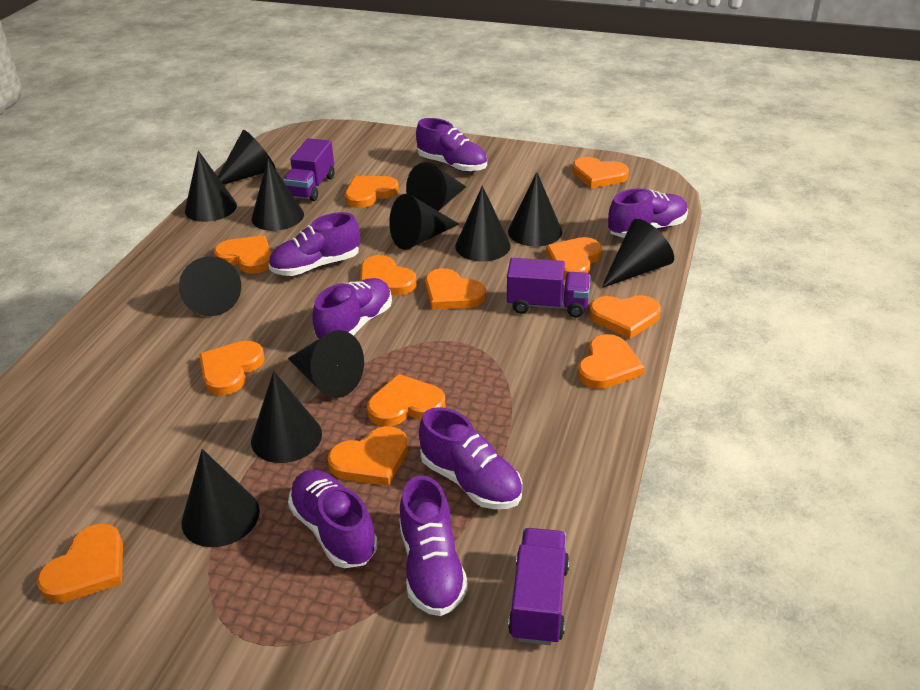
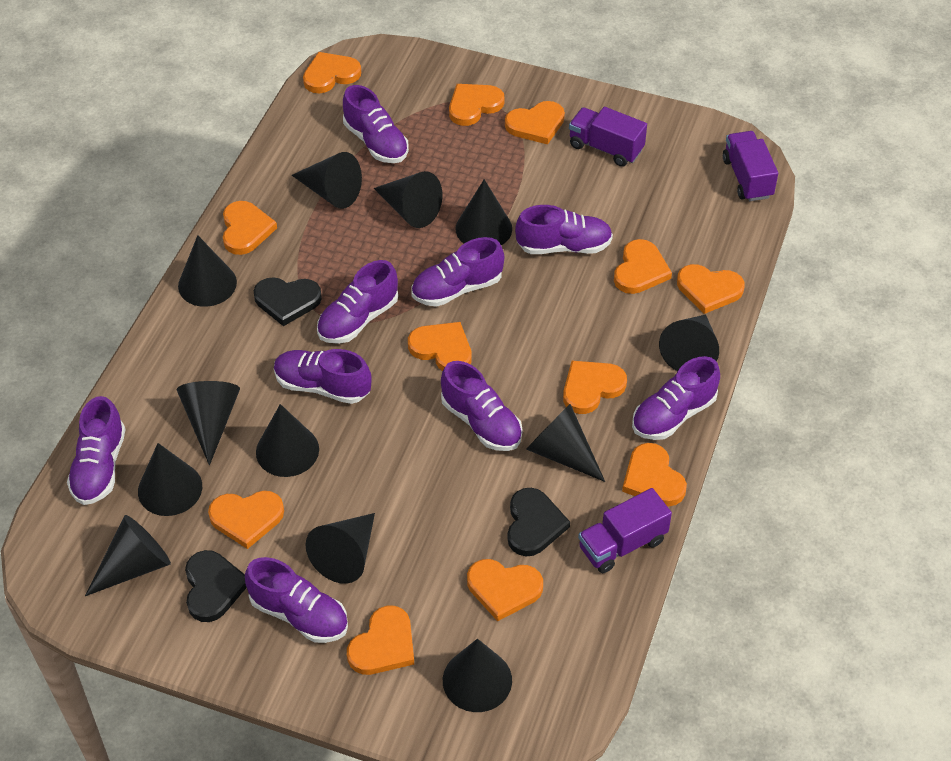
black heart: 0 -> 3
purple shoe: 7 -> 9

